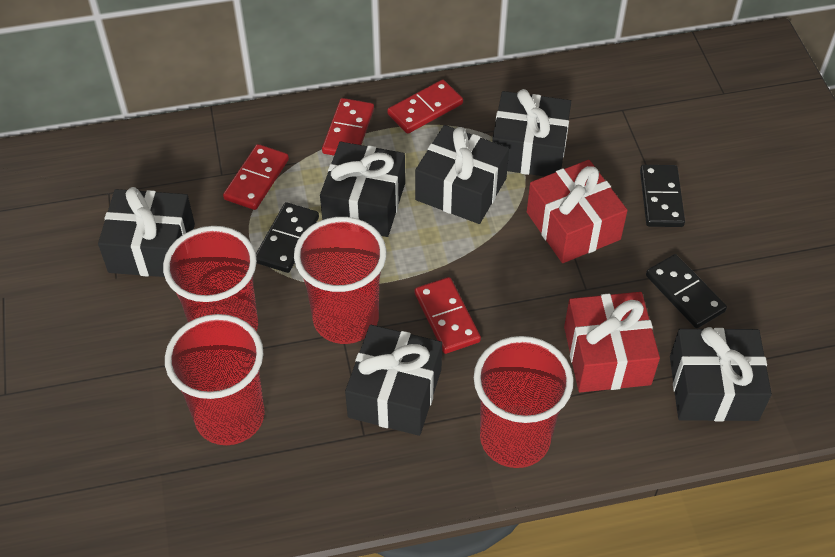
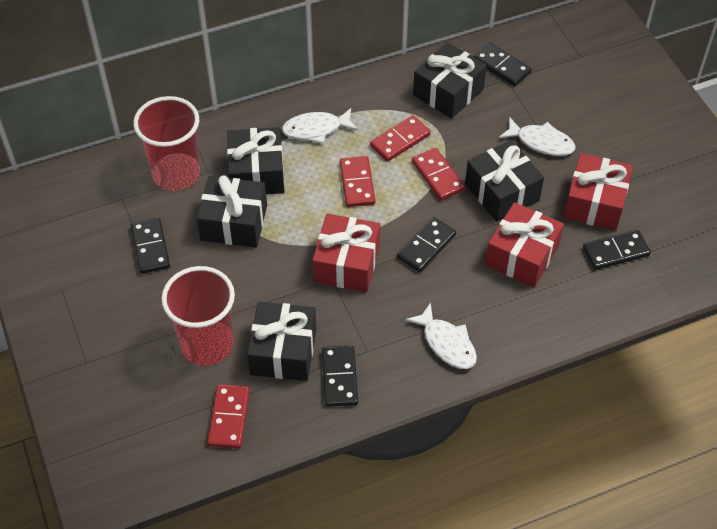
black domino: 3 -> 5
black gift: 6 -> 5
red cup: 4 -> 2
red gift: 2 -> 3
white fish: 0 -> 3

